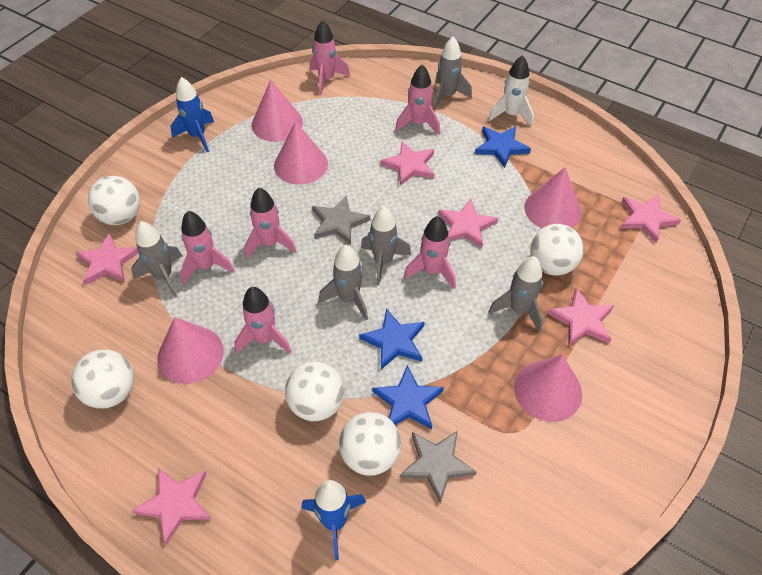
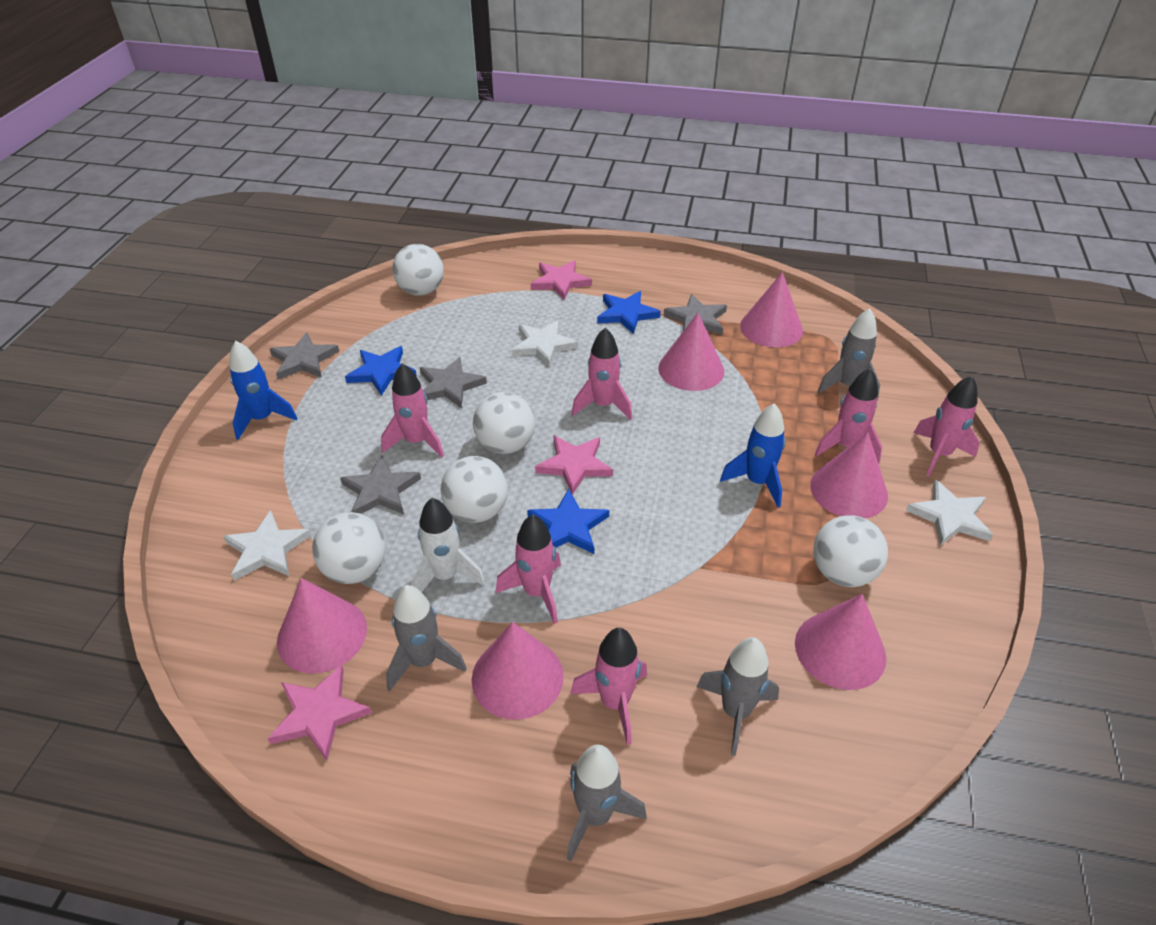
grey rocket: 5 -> 4
grey star: 2 -> 4
pink cone: 5 -> 6
pink star: 6 -> 3
white star: 0 -> 3

